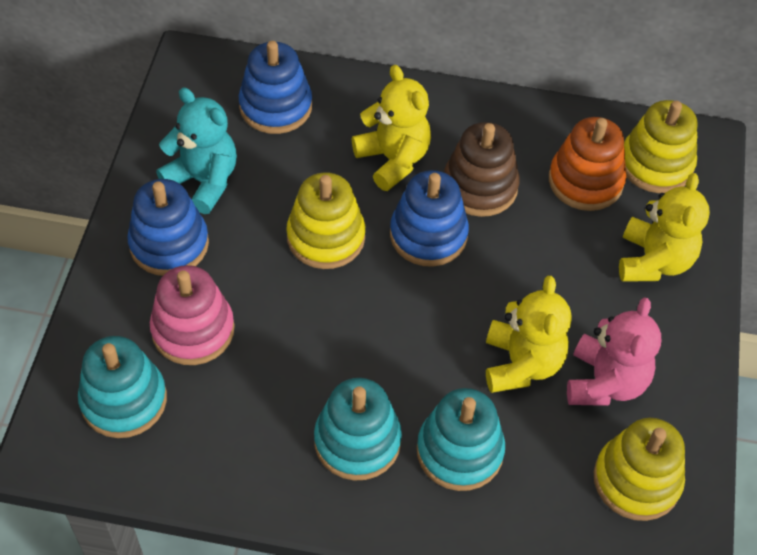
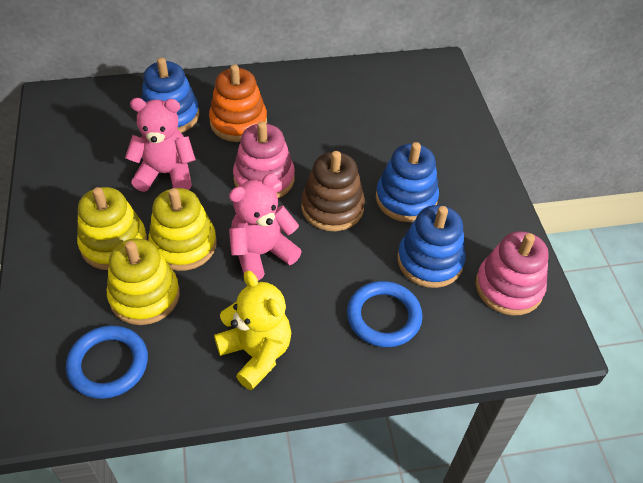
blue ring: 0 -> 2
pink stacking toy: 1 -> 2
pink teddy bear: 1 -> 2
turquoise stacking toy: 3 -> 0
turquoise teddy bear: 1 -> 0
yellow teddy bear: 3 -> 1

